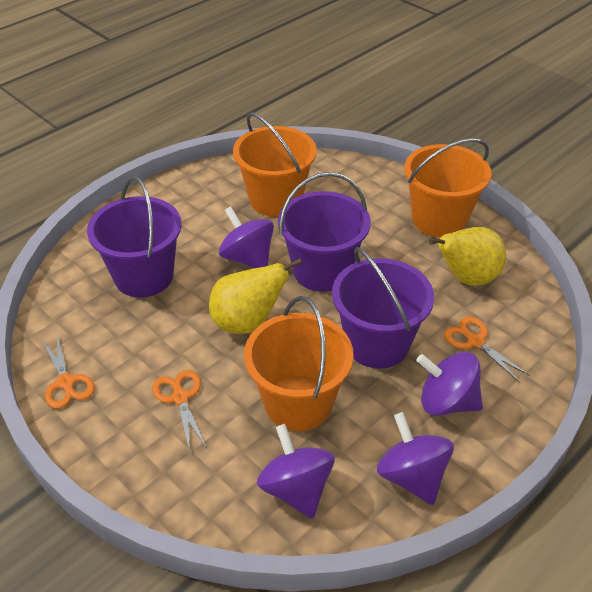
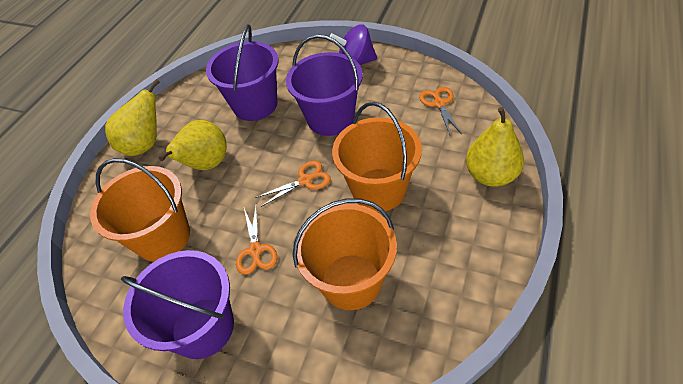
purple spinning top: 4 -> 1
yellow pear: 2 -> 3

